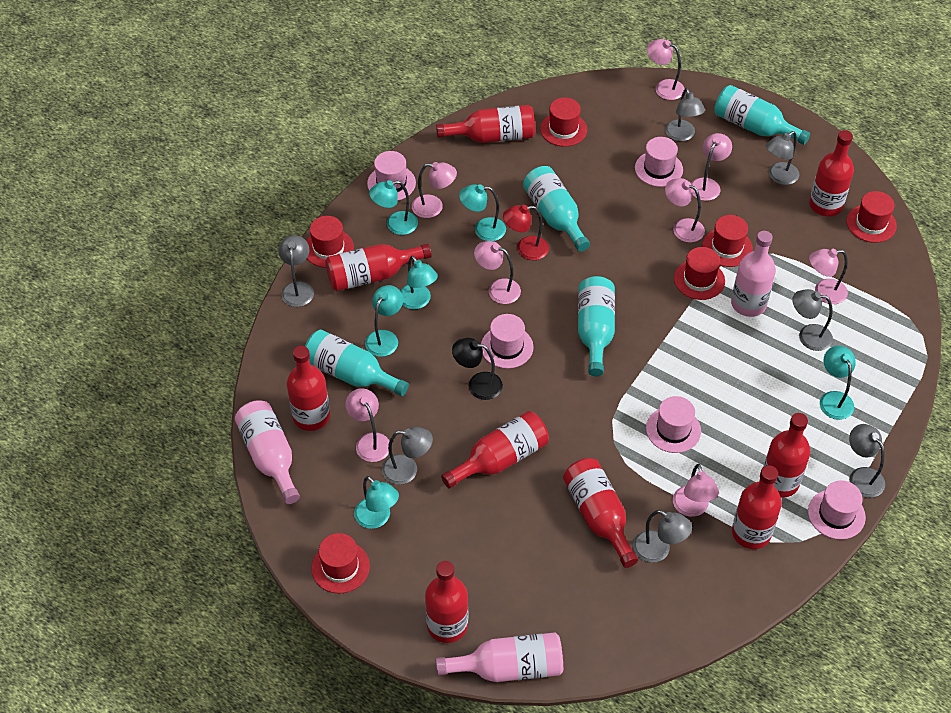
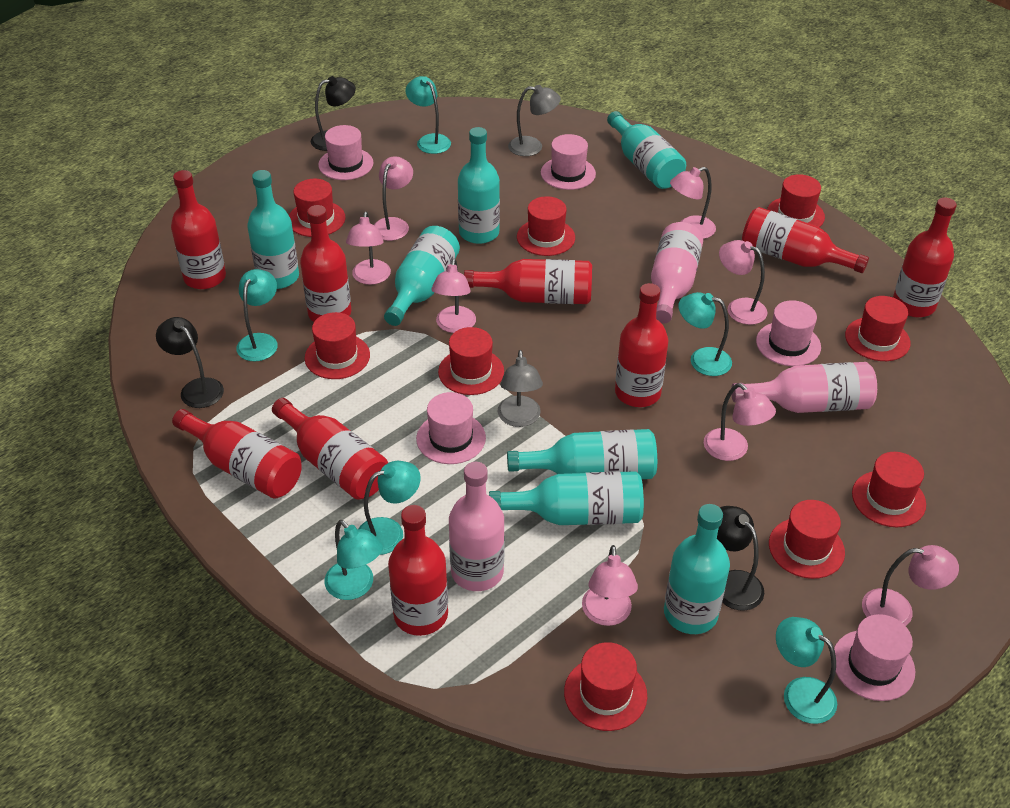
black lamp: 1 -> 3
grey lamp: 7 -> 2
red hat: 6 -> 9
red lamp: 1 -> 0
turquoise bottle: 4 -> 7

